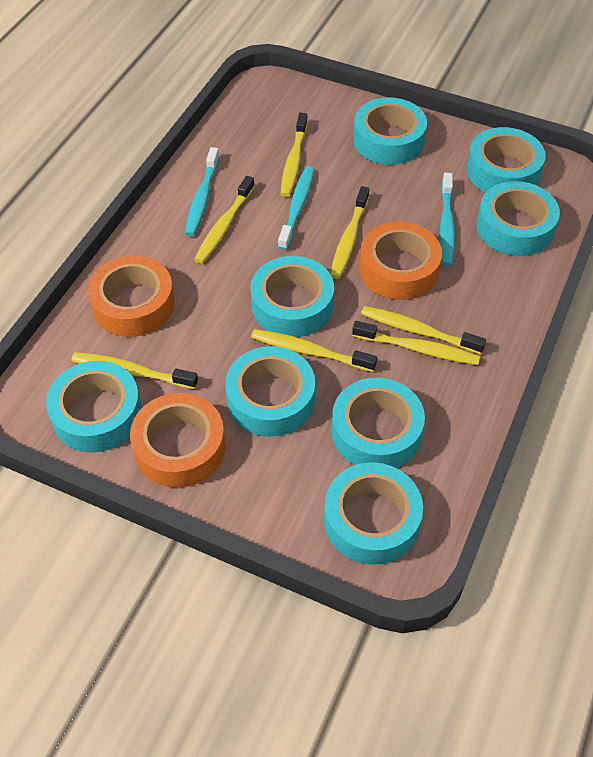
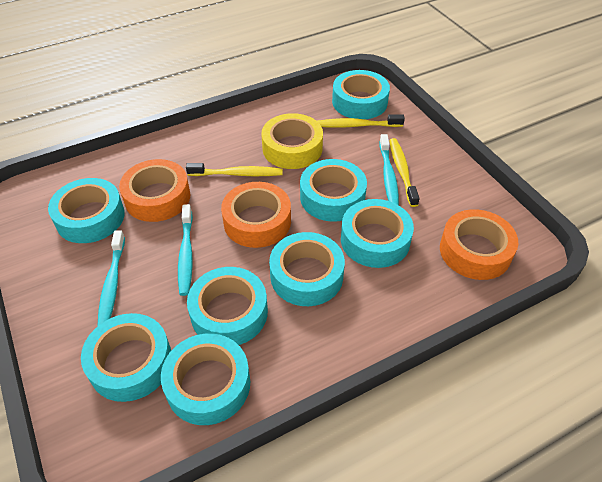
yellow tape: 0 -> 1
yellow toothbrush: 7 -> 3

